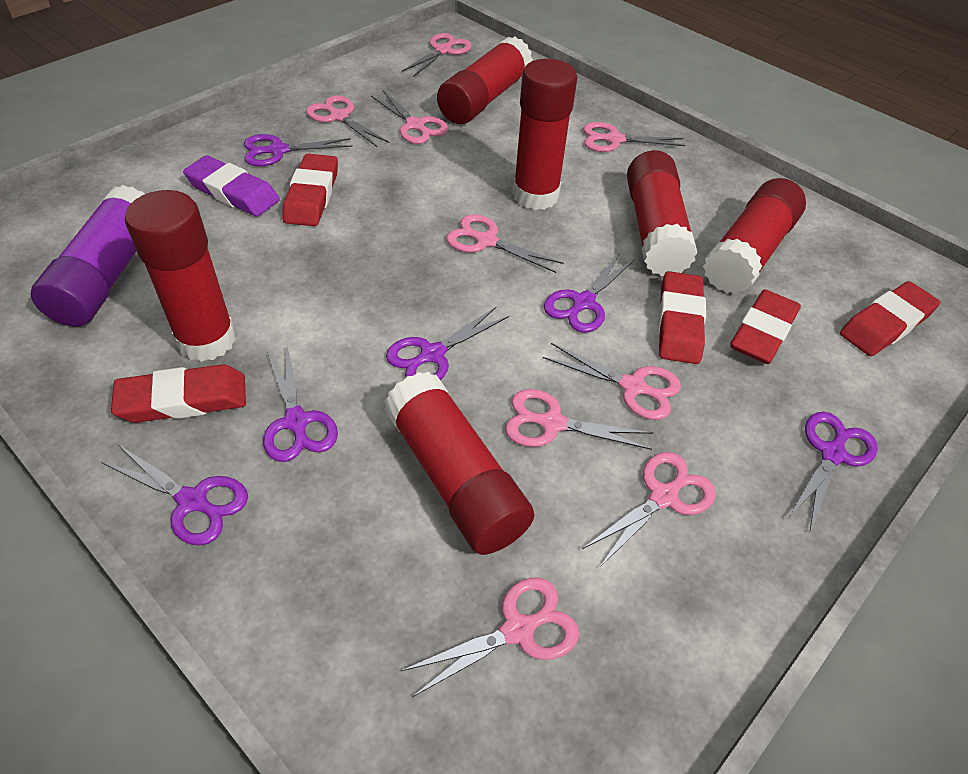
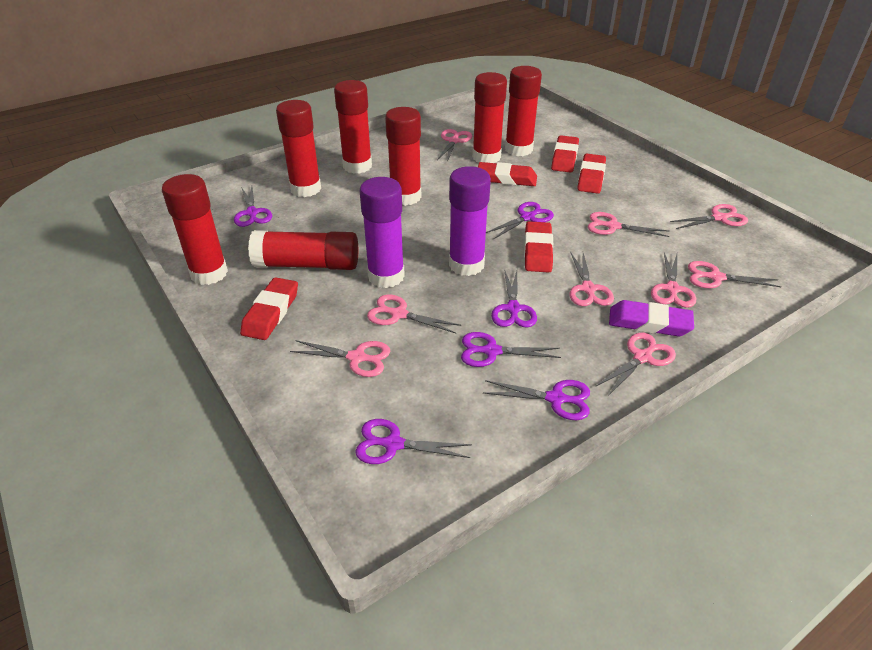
purple glue stick: 1 -> 2
red glue stick: 6 -> 7

